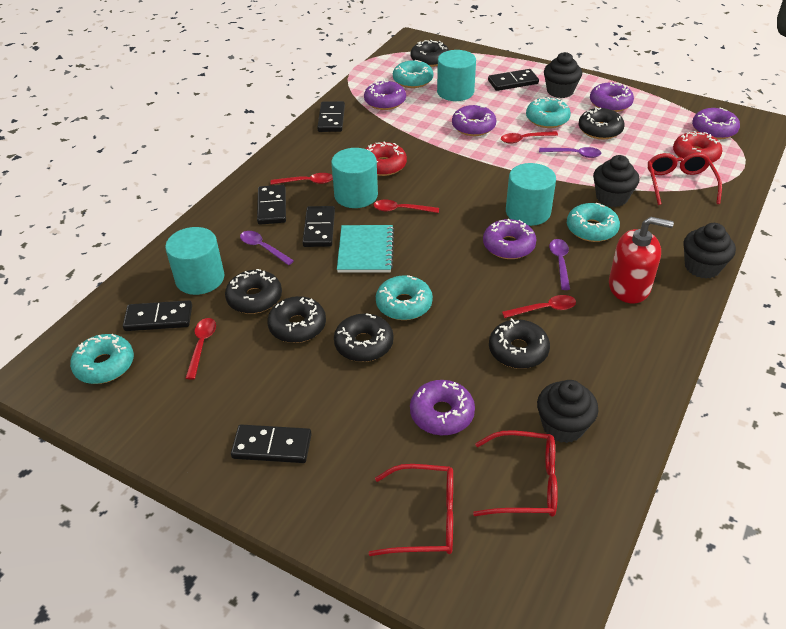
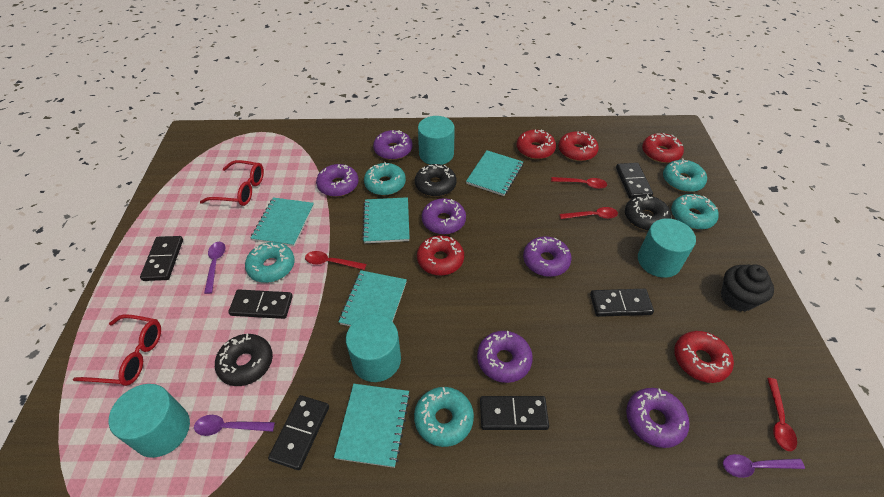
black cupcake: 4 -> 1
black donut: 6 -> 3
red donut: 2 -> 5
red glasses: 3 -> 2
red soap dispenser: 1 -> 0
red spoon: 5 -> 4
turquoise notebook: 1 -> 5

